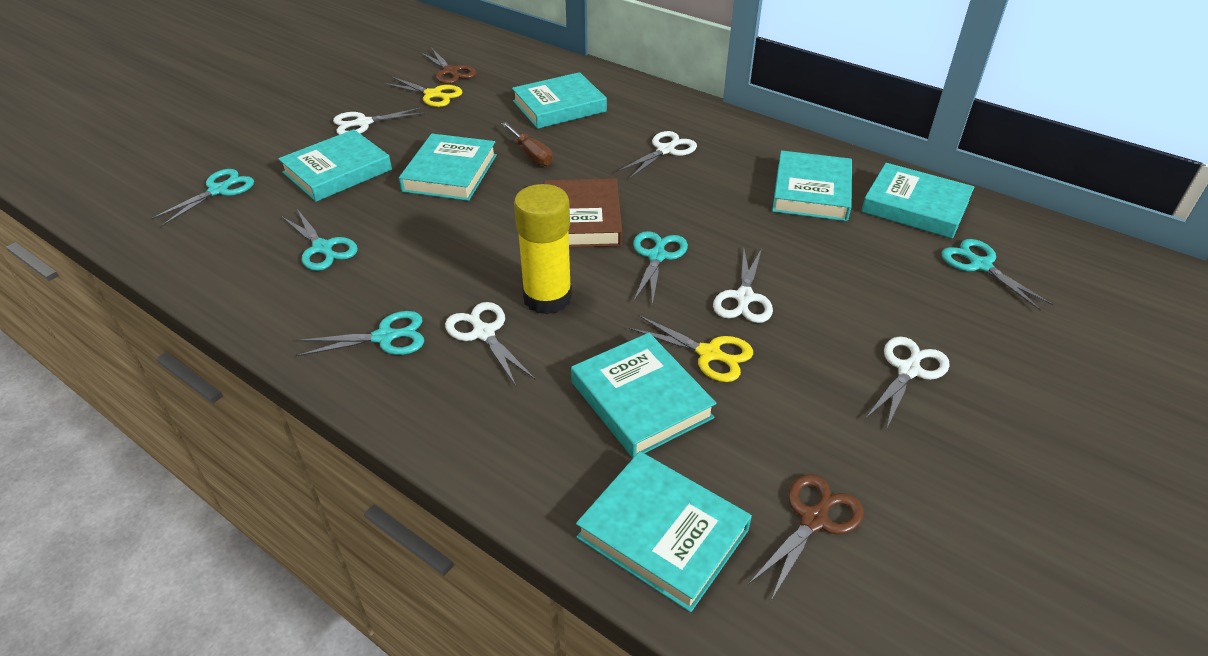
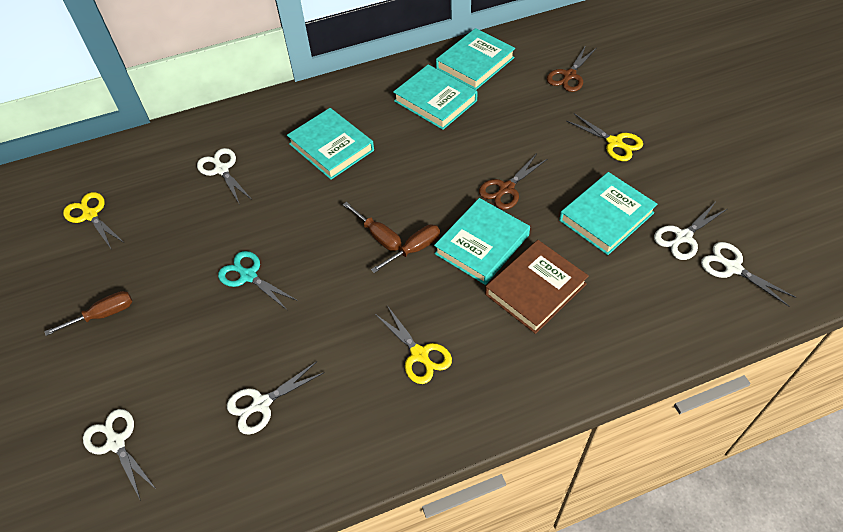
brown screwdriver: 1 -> 3
turquoise book: 7 -> 5
turquoise scissors: 5 -> 1
yellow glue stick: 1 -> 0
yellow scissors: 2 -> 3

